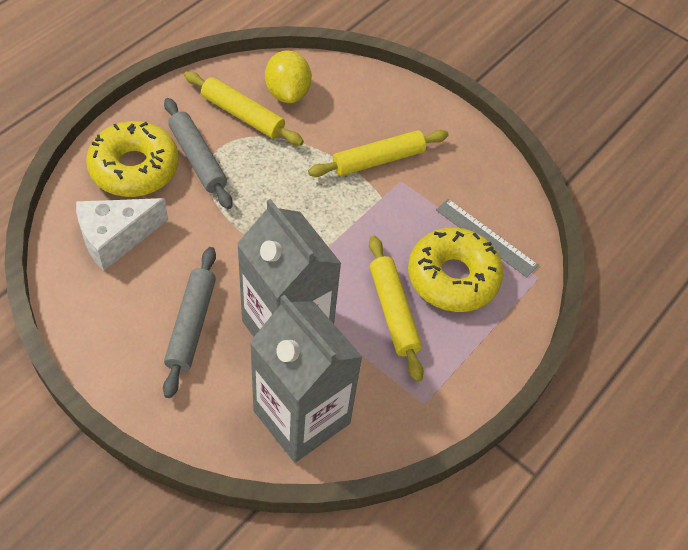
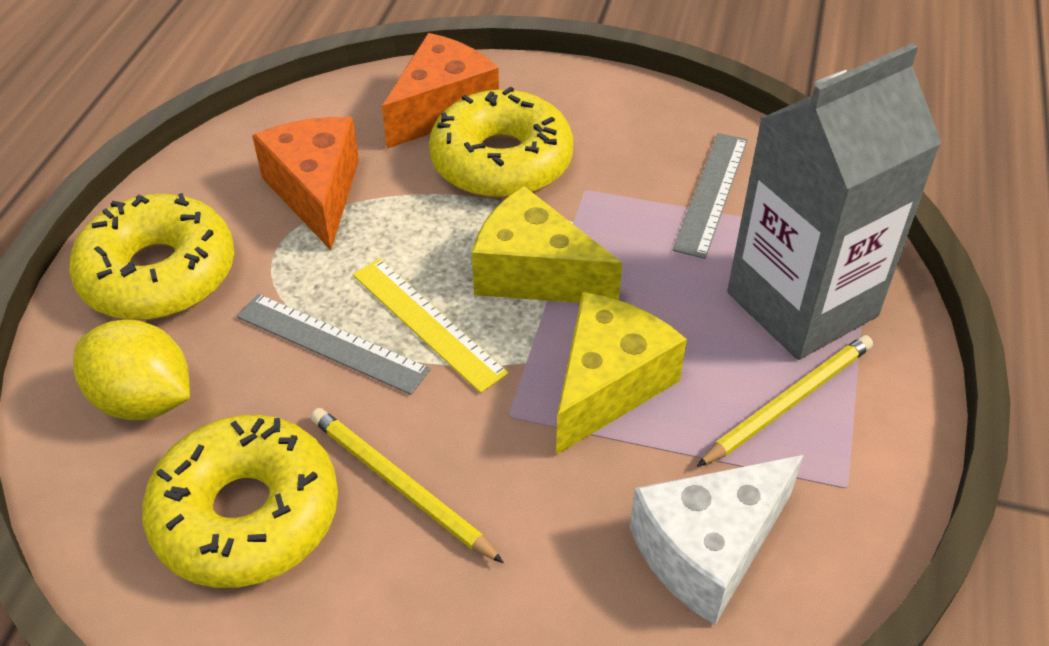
grey carton: 2 -> 1
grey rolling pin: 2 -> 0
grey ruler: 1 -> 2
orange cheese: 0 -> 2
yellow cheese: 0 -> 2
yellow donut: 2 -> 3
yellow pencil: 0 -> 2
yellow rolling pin: 3 -> 0
yellow ruler: 0 -> 1

